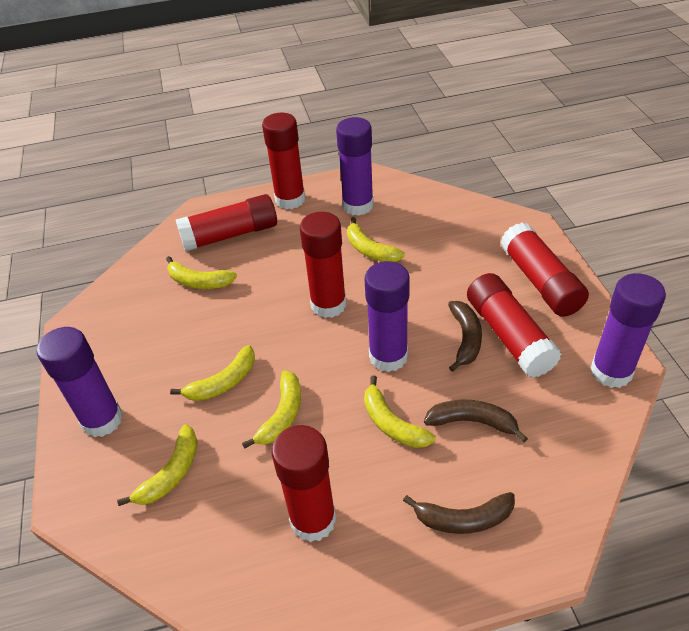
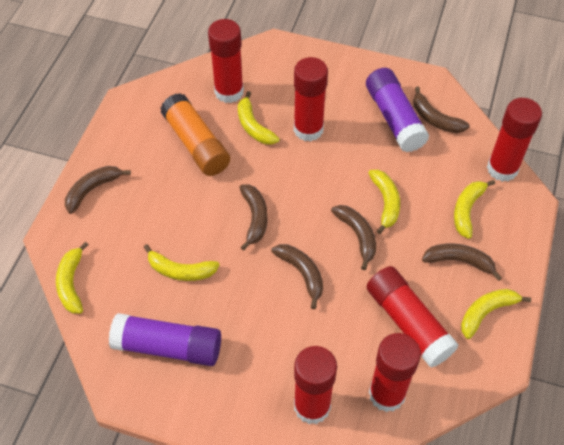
brown banana: 3 -> 6
orange glue stick: 0 -> 1
purple glue stick: 4 -> 2

